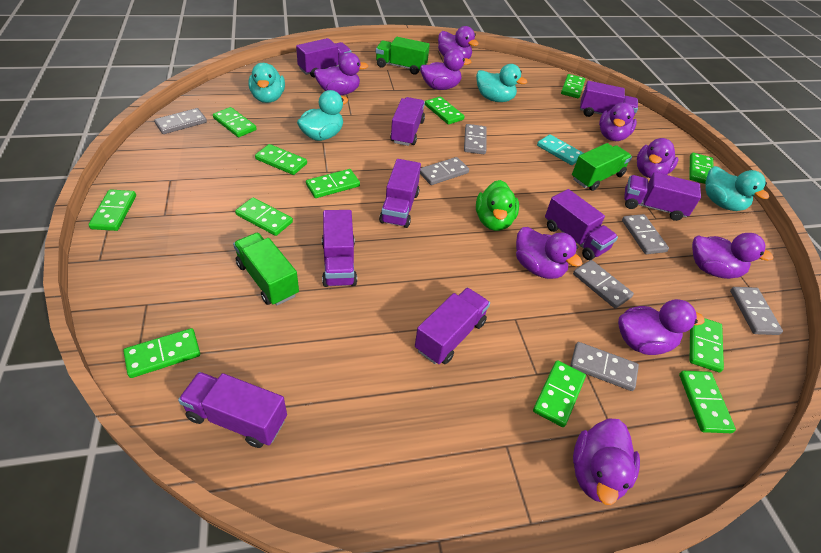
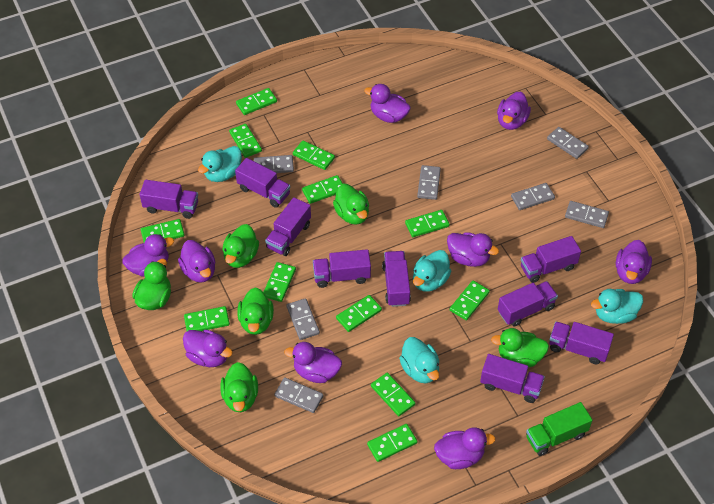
green duck: 1 -> 6
green truck: 3 -> 1
turquoise domino: 1 -> 0

